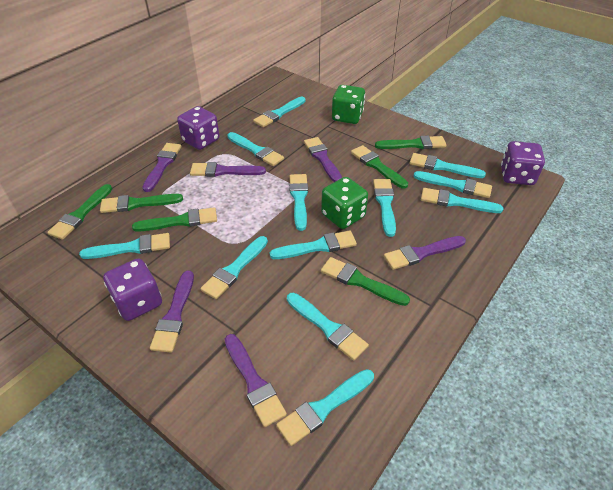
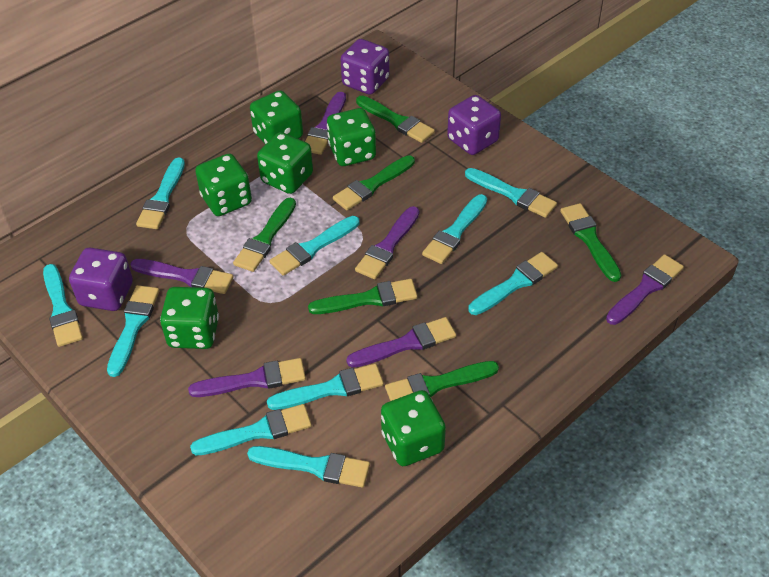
green dice: 2 -> 6
turquoise brush: 12 -> 10

